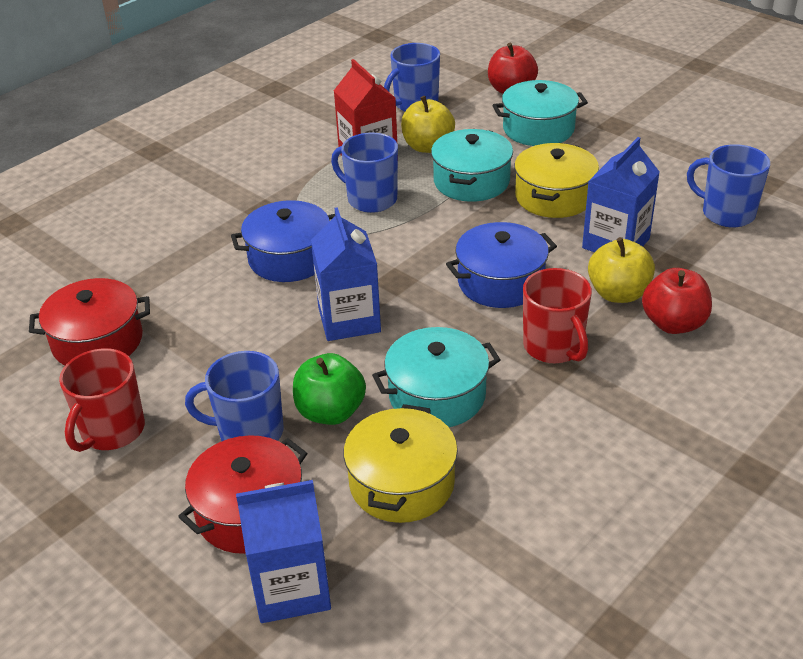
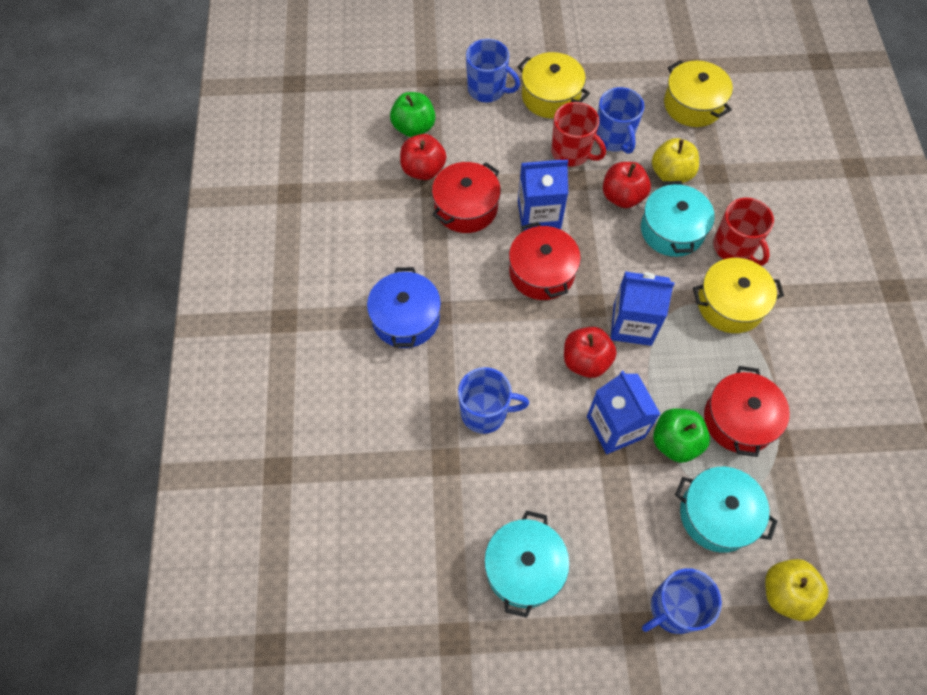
blue pot: 2 -> 1
green apple: 1 -> 2
red apple: 2 -> 3
red carton: 1 -> 0
red pot: 2 -> 3
yellow pot: 2 -> 3

